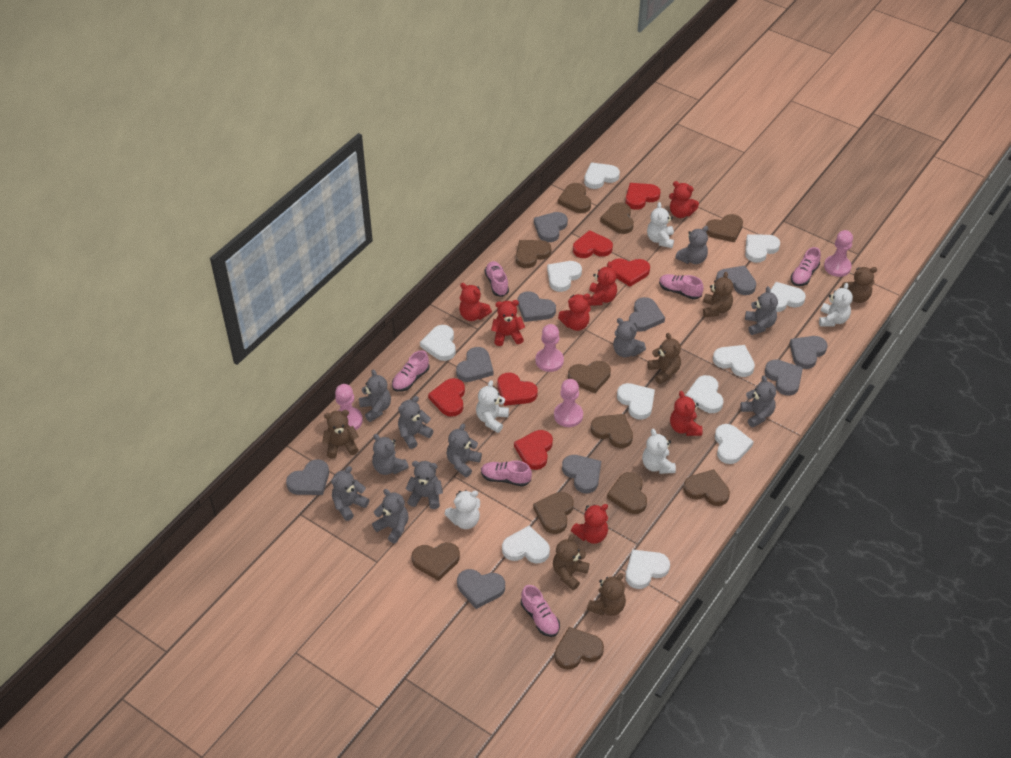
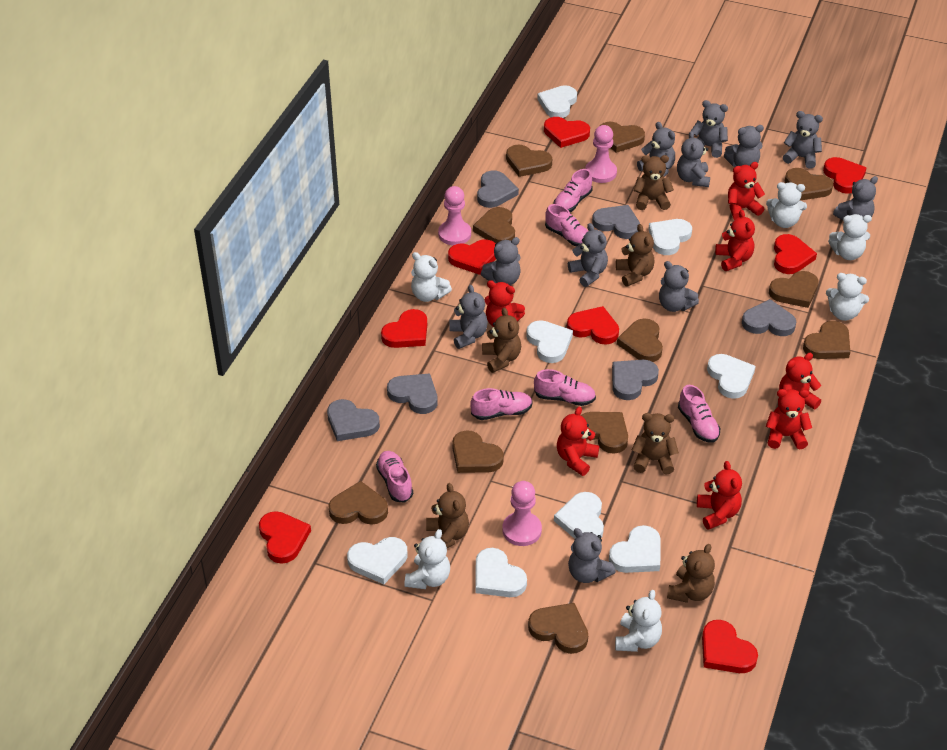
grey heart: 10 -> 6
pink pawn: 4 -> 3
red heart: 6 -> 8
white heart: 11 -> 8
white teddy bear: 5 -> 6

